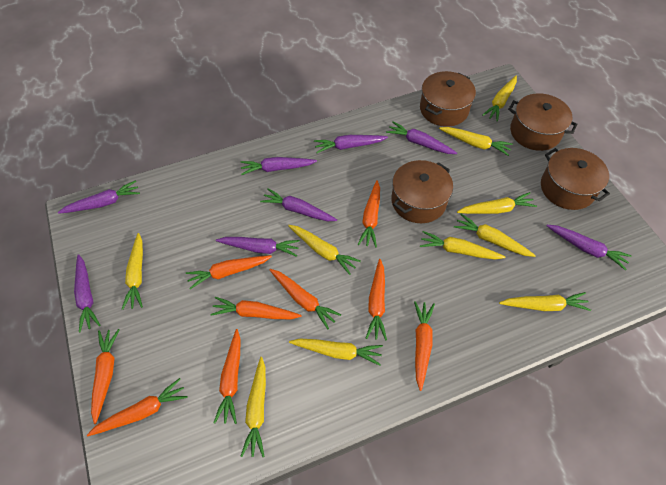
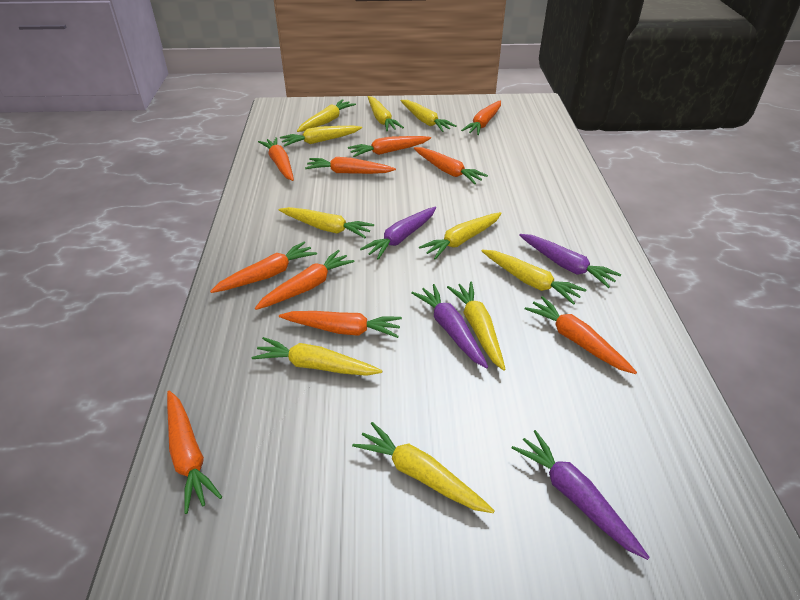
brown pot: 4 -> 0
orange carrot: 9 -> 10
purple carrot: 8 -> 4

